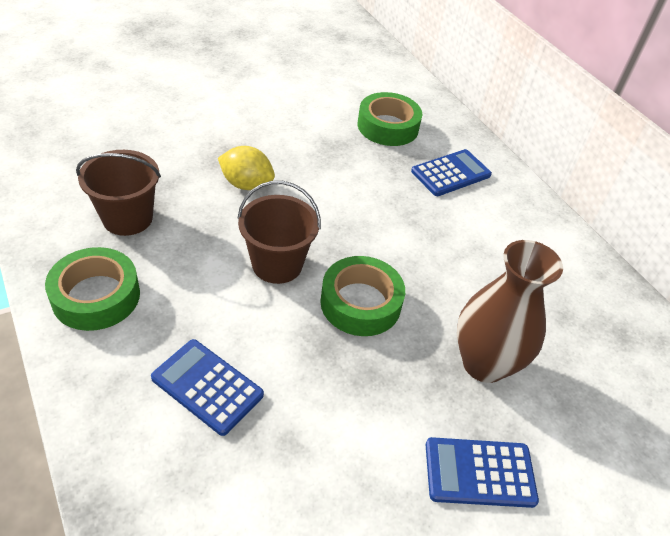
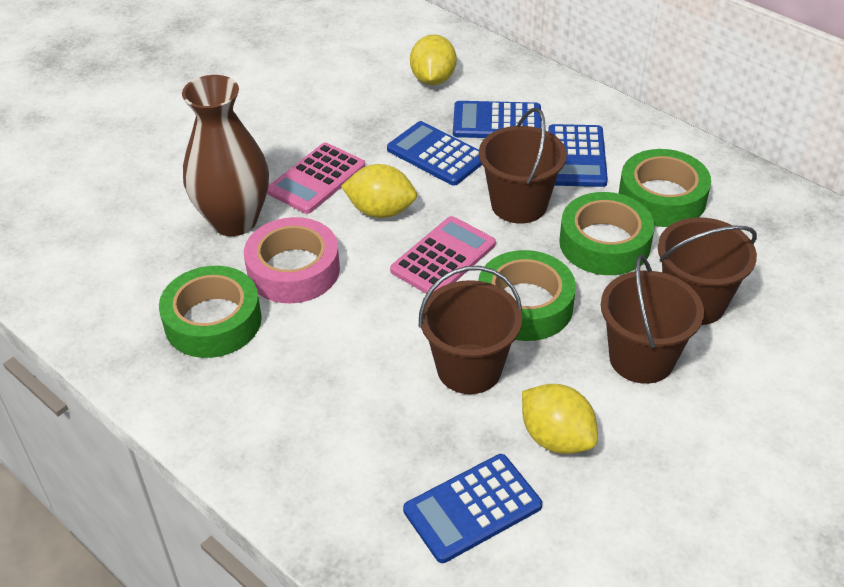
blue calculator: 3 -> 4
brown bucket: 2 -> 4
green tape: 3 -> 4
pink calculator: 0 -> 2
pink tape: 0 -> 1
yellow lemon: 1 -> 3

